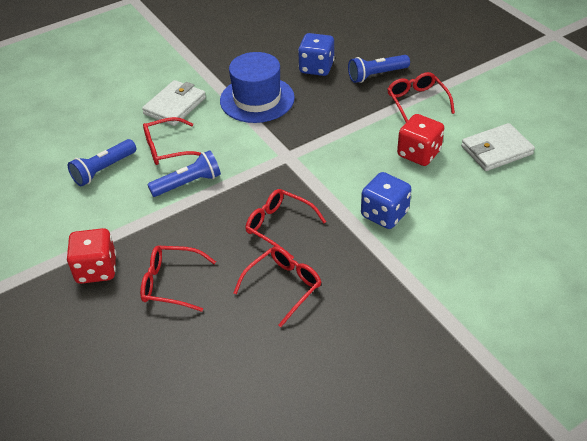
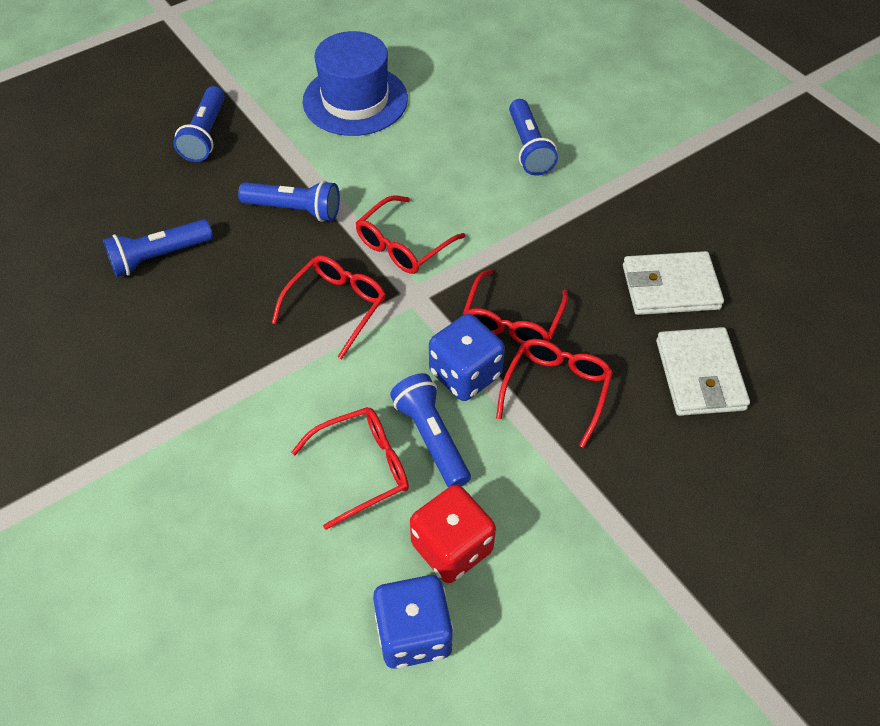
blue flashlight: 3 -> 5
red dice: 2 -> 1

